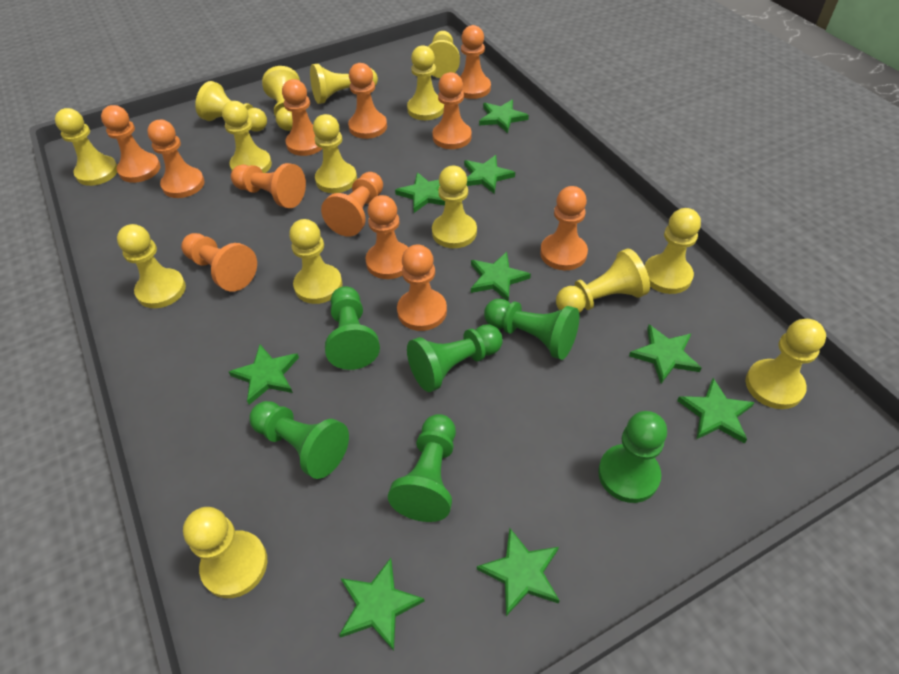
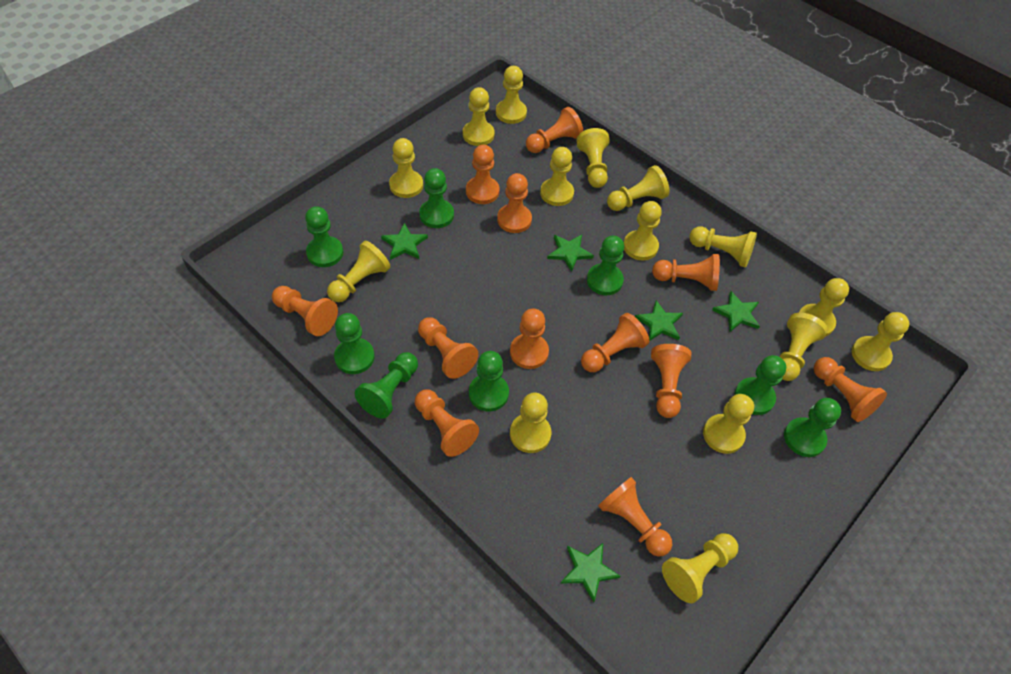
green pawn: 6 -> 8
green star: 9 -> 5

